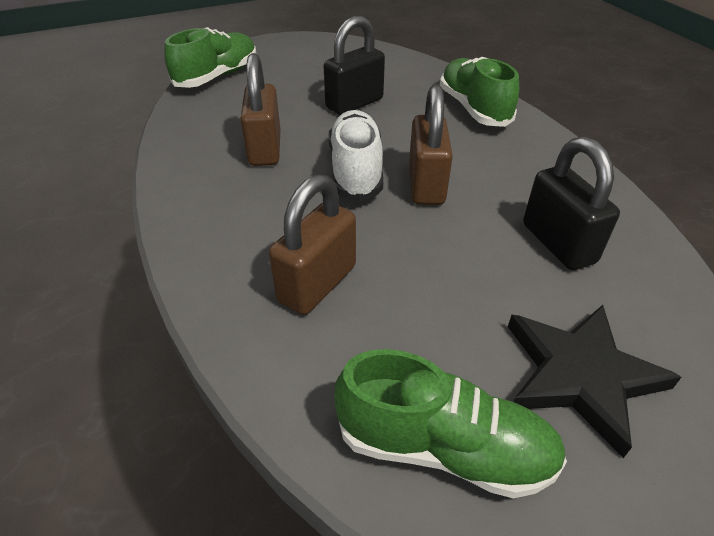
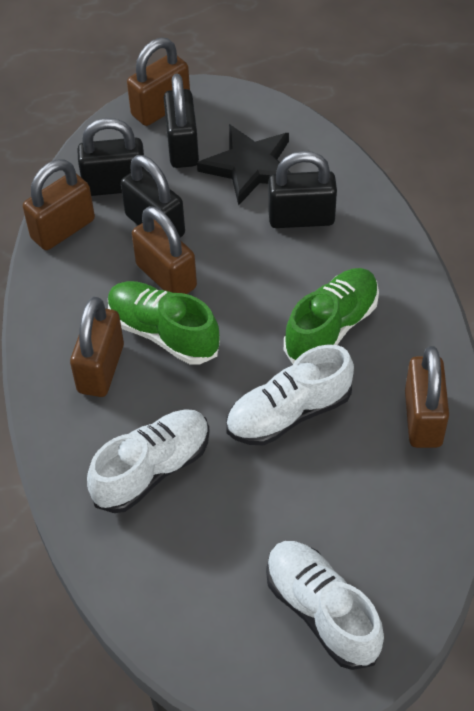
black padlock: 2 -> 4
brown padlock: 3 -> 5
green shoe: 3 -> 2
white shoe: 1 -> 3

